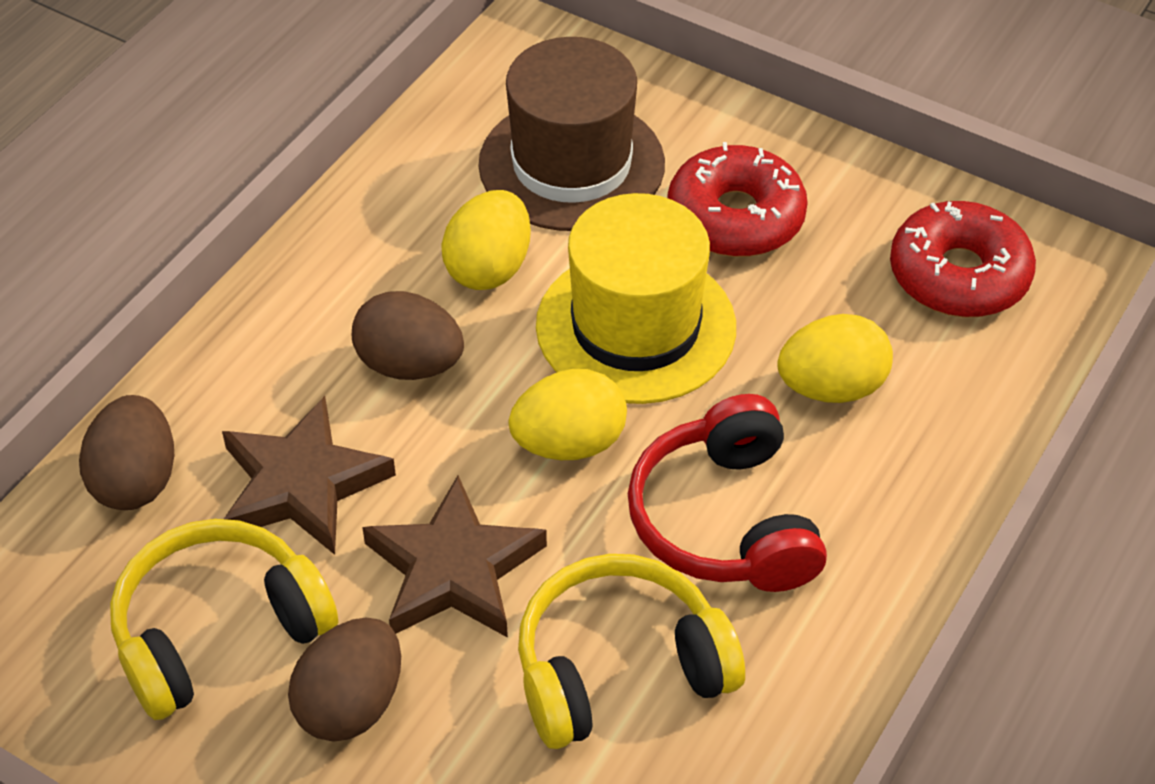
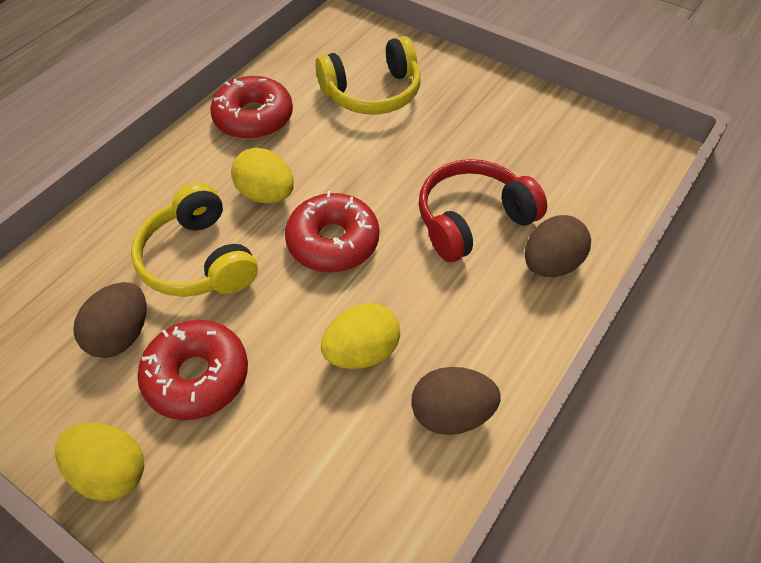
brown hat: 1 -> 0
brown star: 2 -> 0
red donut: 2 -> 3
yellow hat: 1 -> 0

